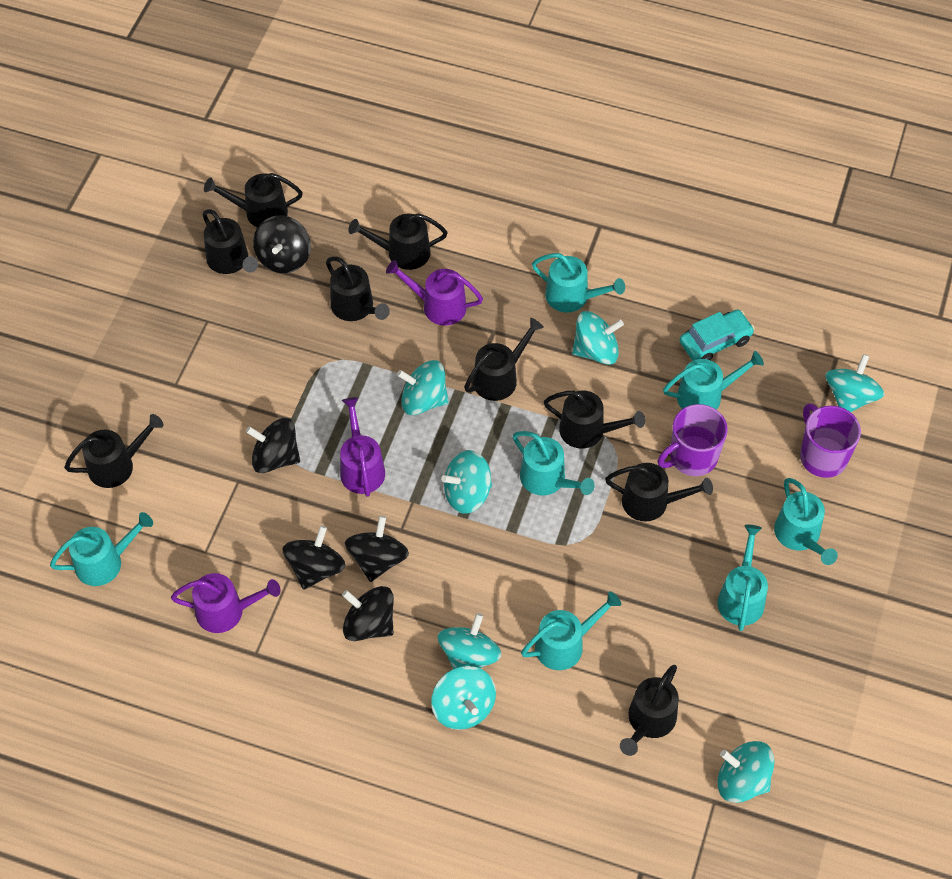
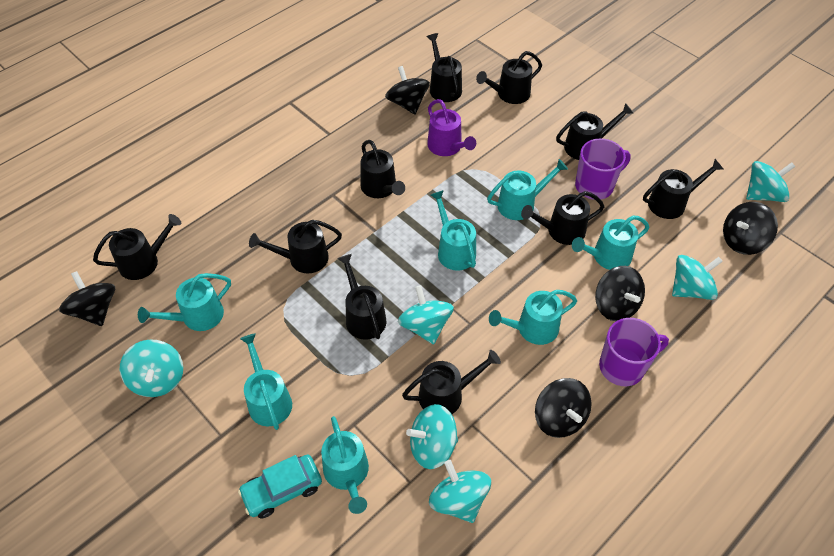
black watering can: 9 -> 10
purple watering can: 3 -> 1
turquoise spinning top: 7 -> 6

